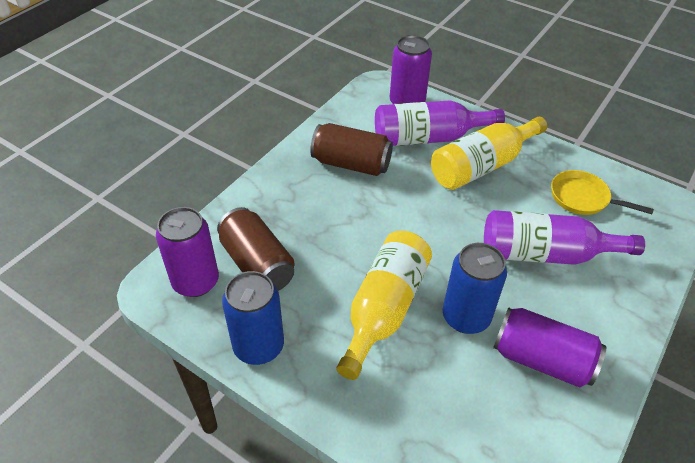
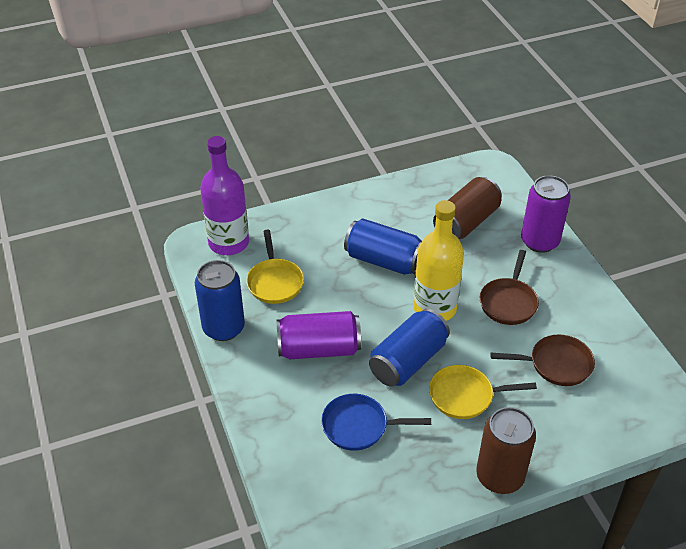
blue can: 2 -> 3
blue pan: 0 -> 1
brown pan: 0 -> 2
purple bottle: 2 -> 1
purple can: 3 -> 2
yellow bottle: 2 -> 1
yellow pan: 1 -> 2

